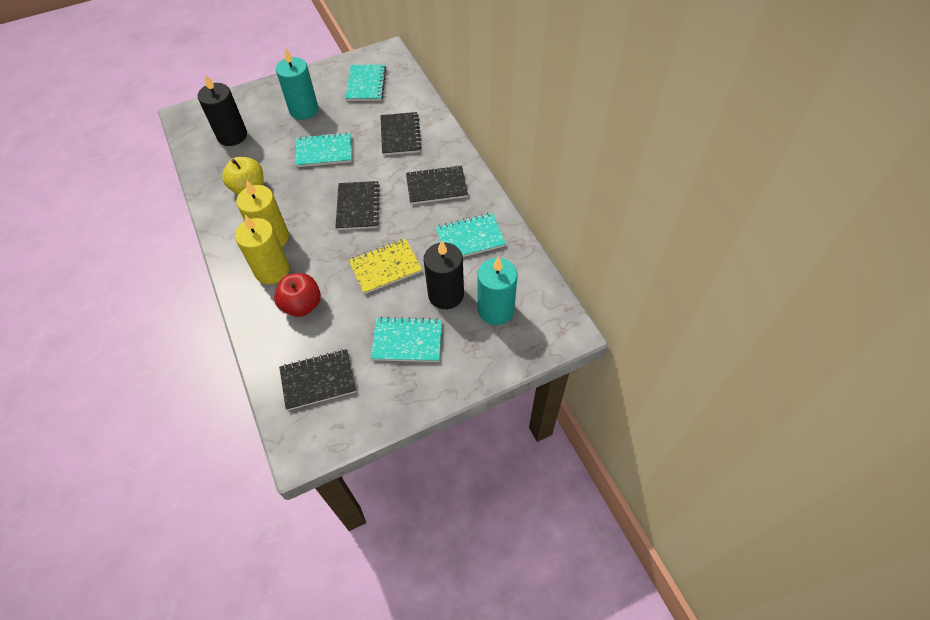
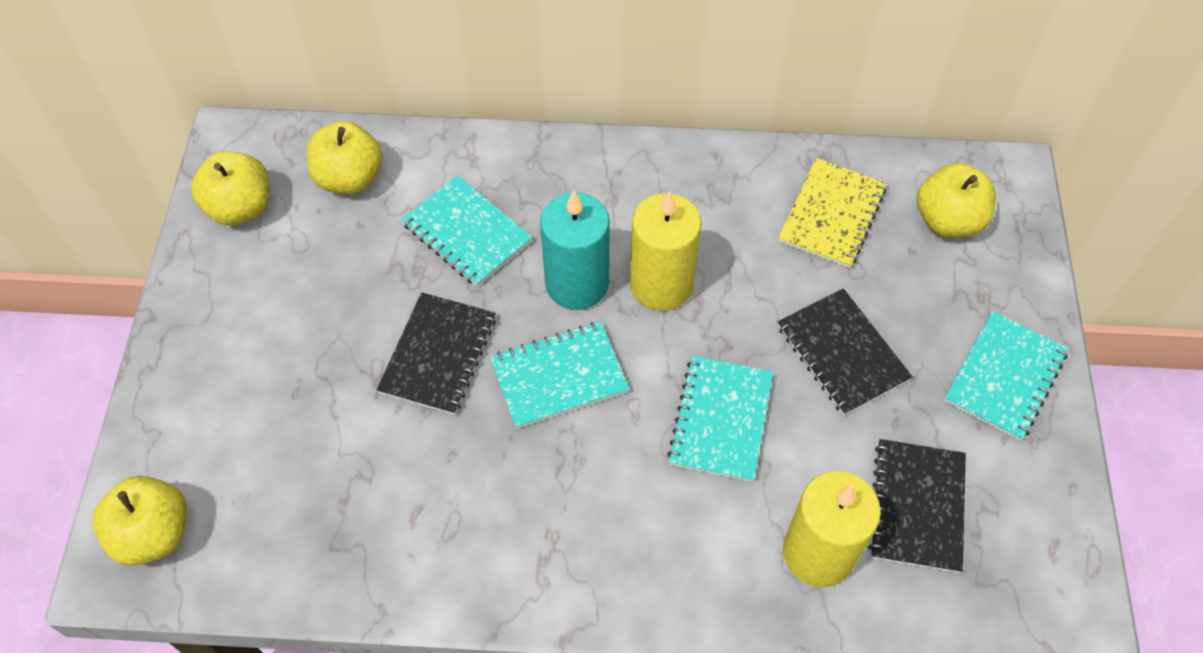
black candle: 2 -> 0
black notebook: 4 -> 3
red apple: 1 -> 0
turquoise candle: 2 -> 1
yellow apple: 1 -> 4

